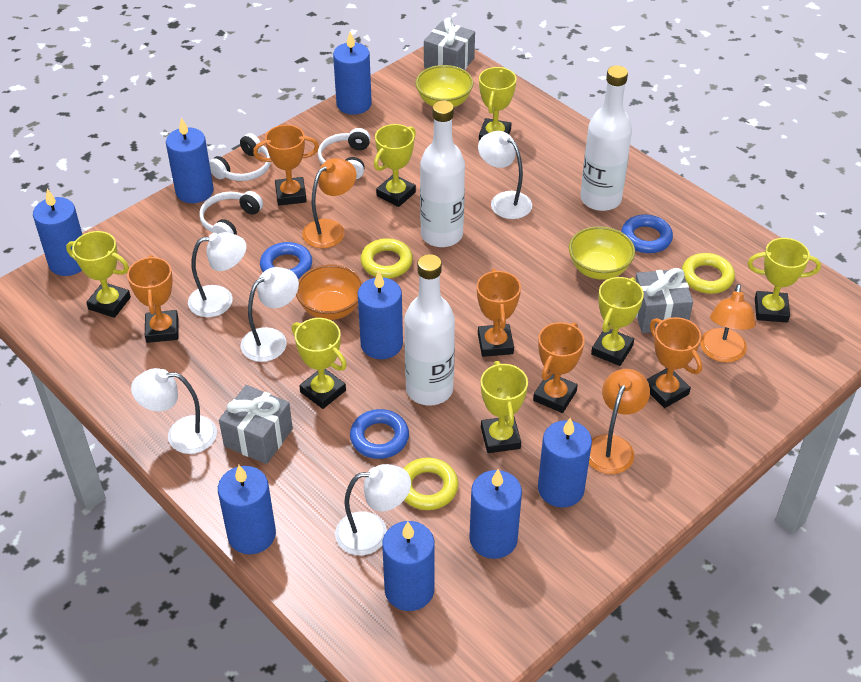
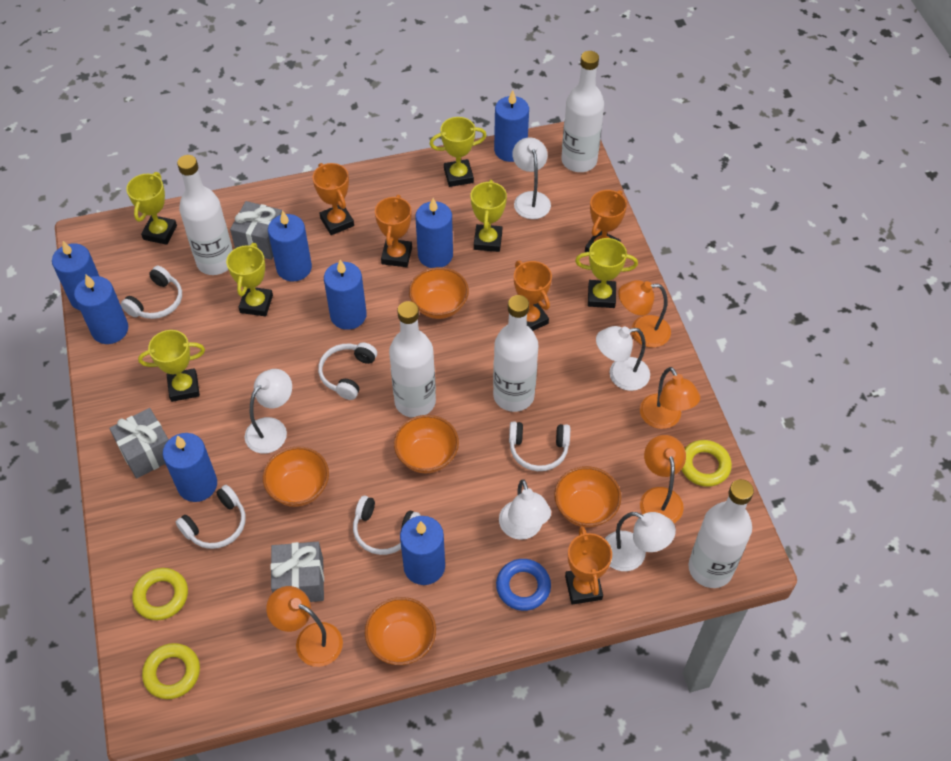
blue ring: 3 -> 1
orange bowl: 1 -> 5
orange lamp: 3 -> 4
white bottle: 3 -> 5
white headphones: 3 -> 5
yellow bowl: 2 -> 0
yellow trophy: 7 -> 6

